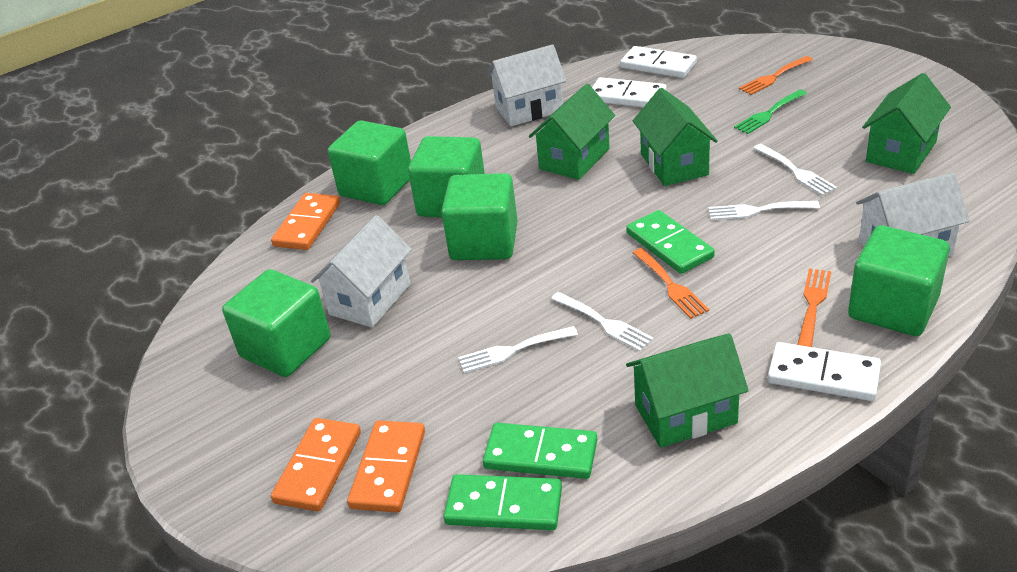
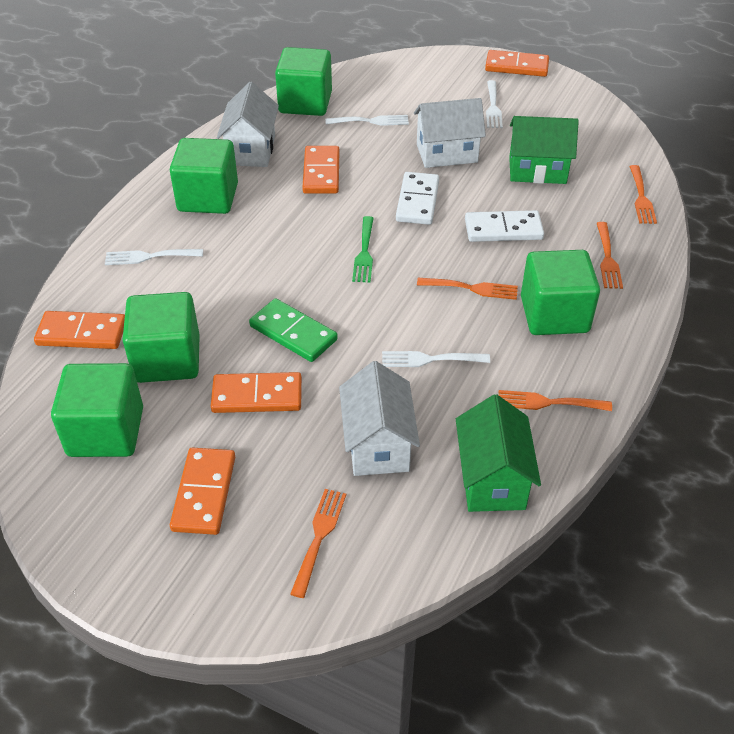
green domino: 3 -> 1
green house: 4 -> 2
orange domino: 3 -> 5
orange fork: 3 -> 5
white domino: 3 -> 2

